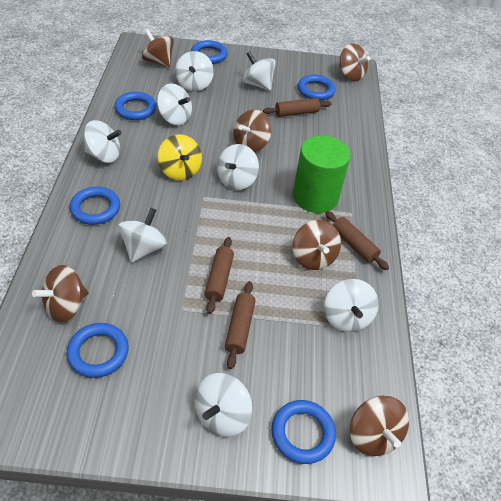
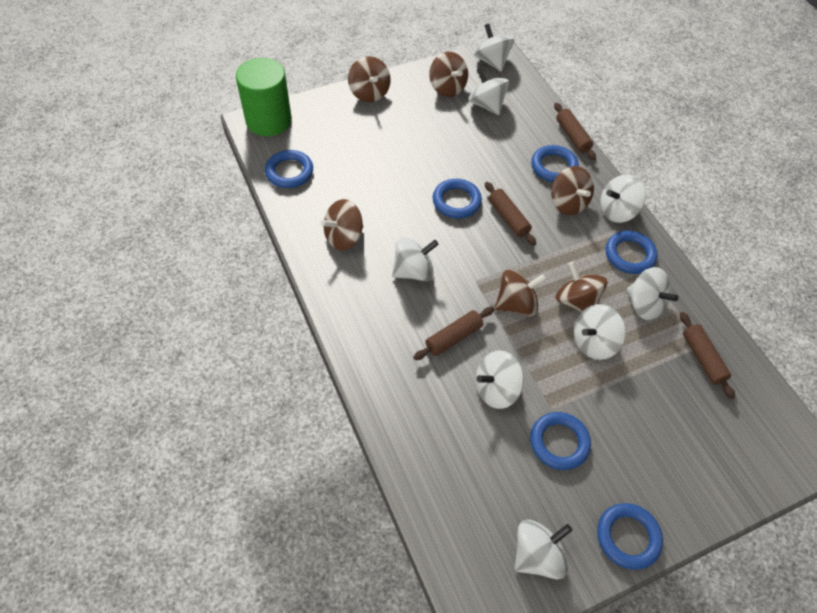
yellow spinning top: 1 -> 0

